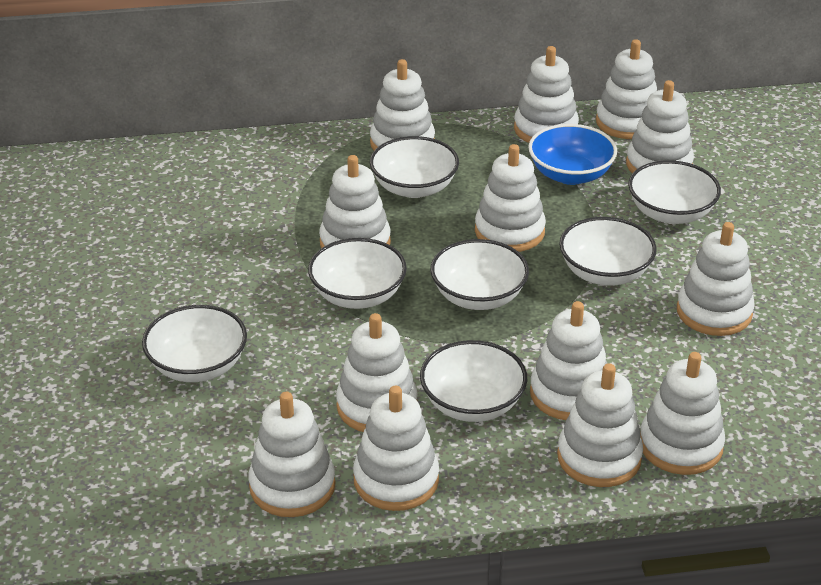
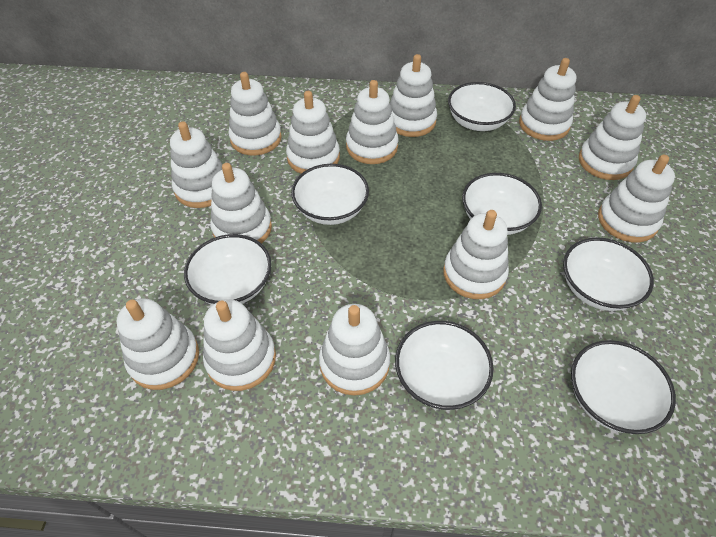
blue bowl: 1 -> 0

